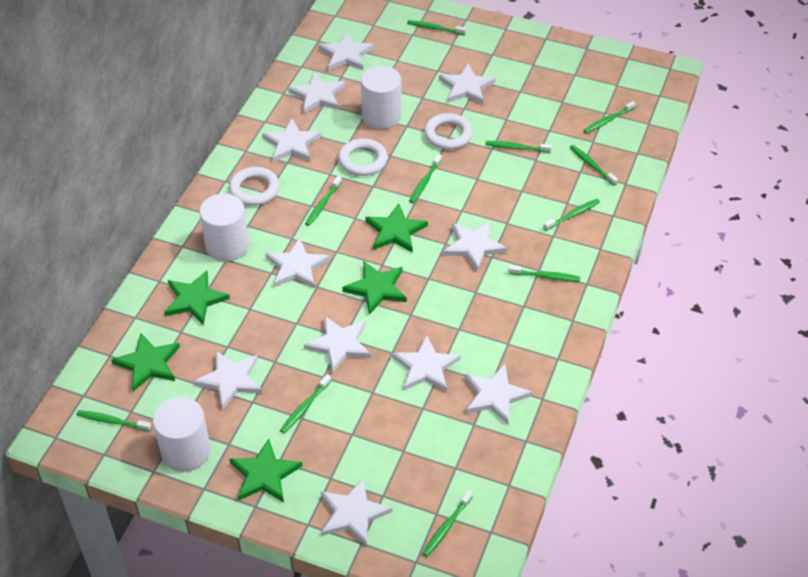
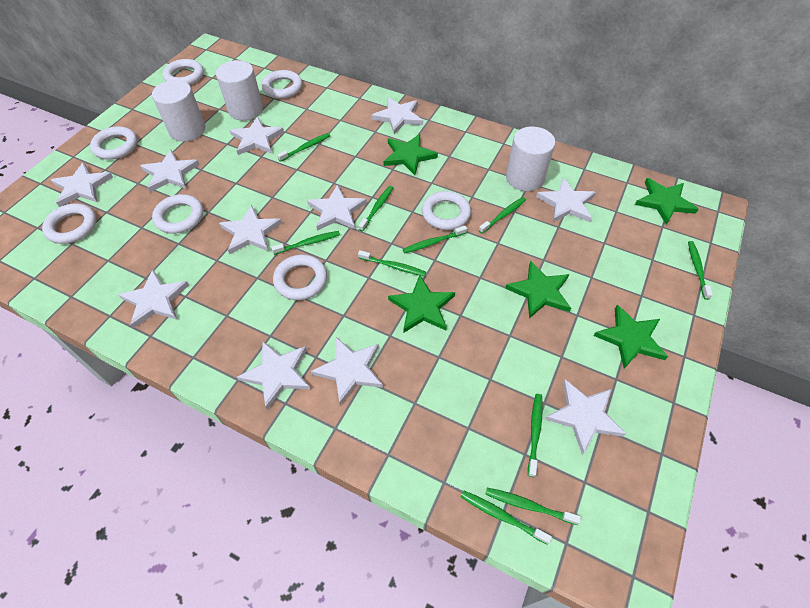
green toothbrush: 11 -> 10
white ring: 3 -> 7

